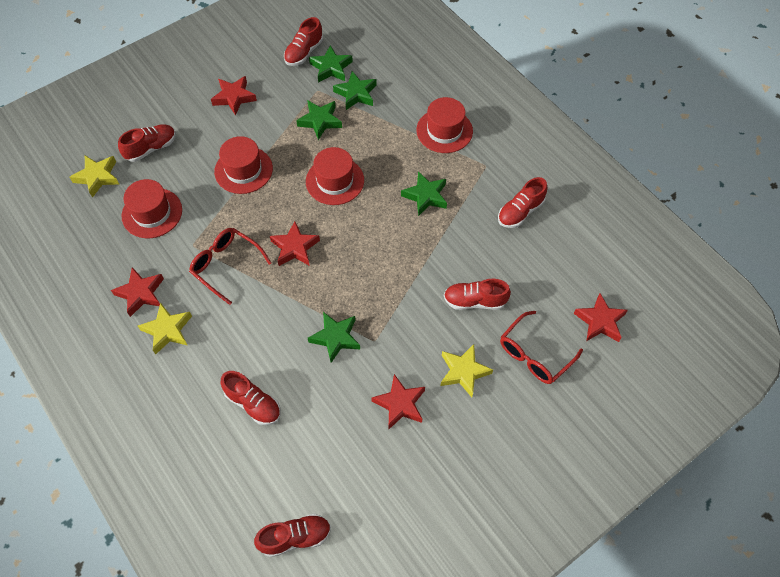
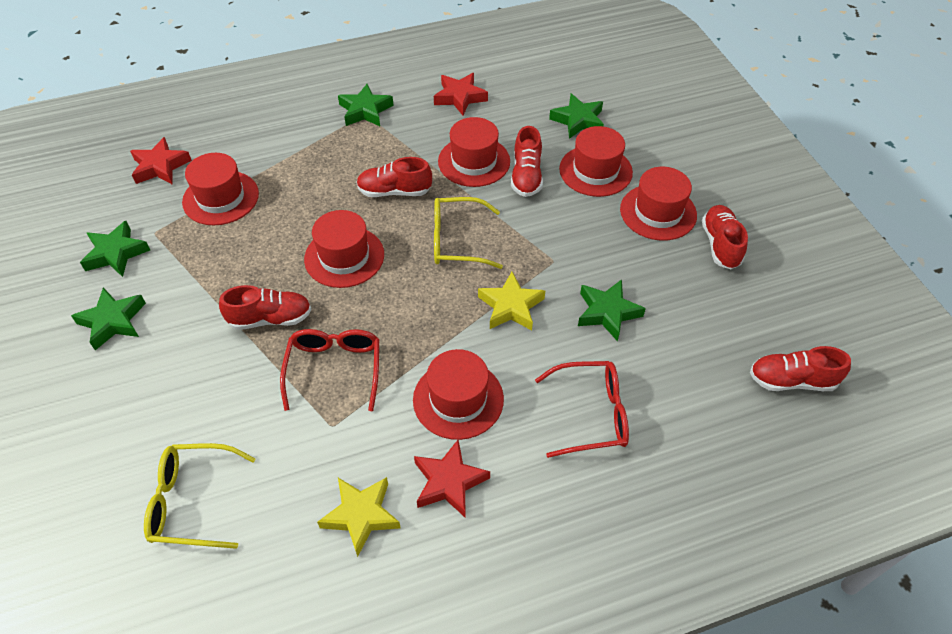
red hat: 4 -> 6
red shoe: 6 -> 5
red star: 5 -> 3
yellow glasses: 0 -> 2
yellow star: 3 -> 2

